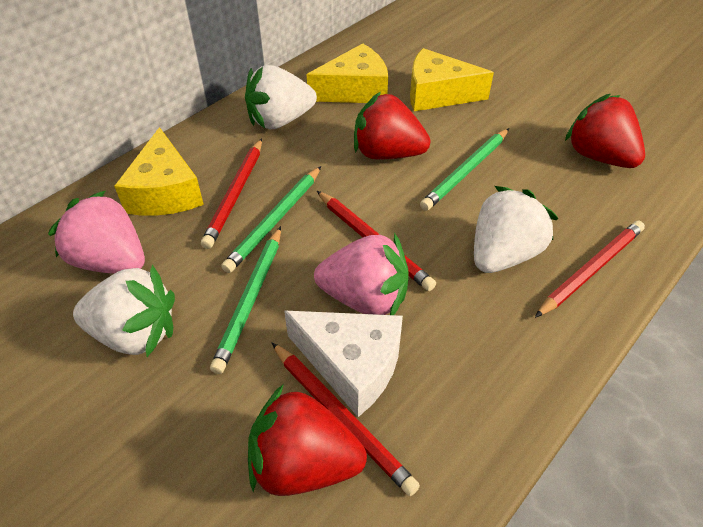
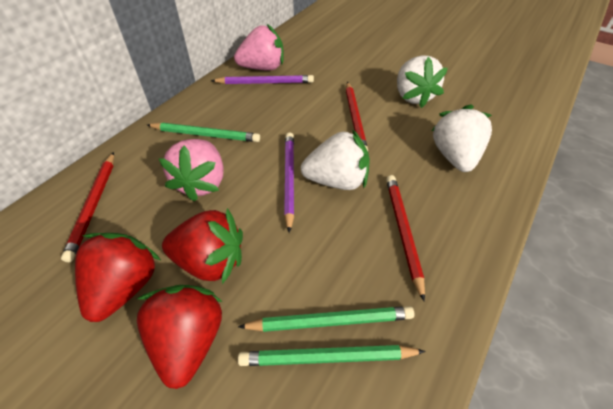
purple pencil: 0 -> 2
red pencil: 4 -> 3
white cheese: 1 -> 0
yellow cheese: 3 -> 0

